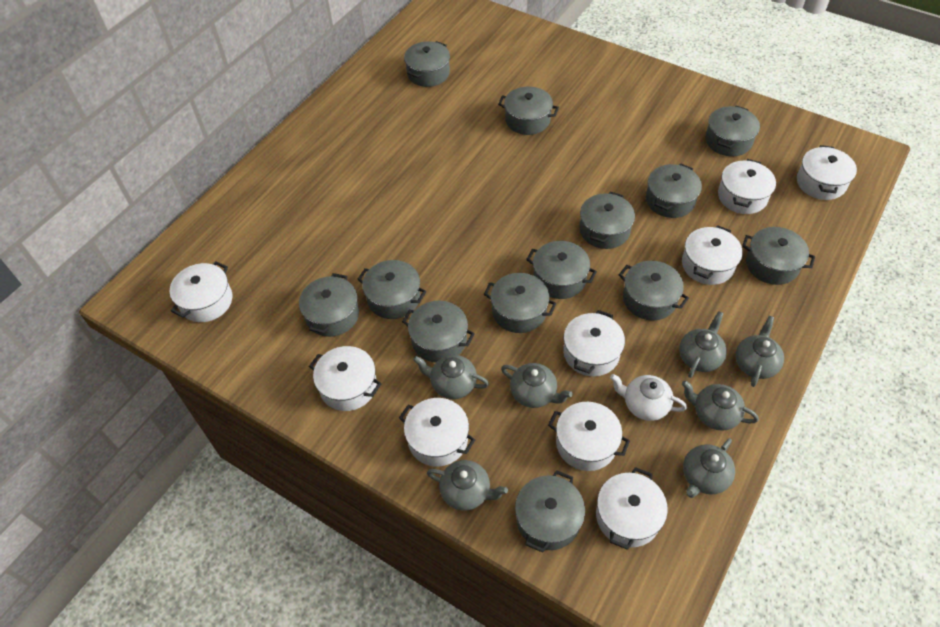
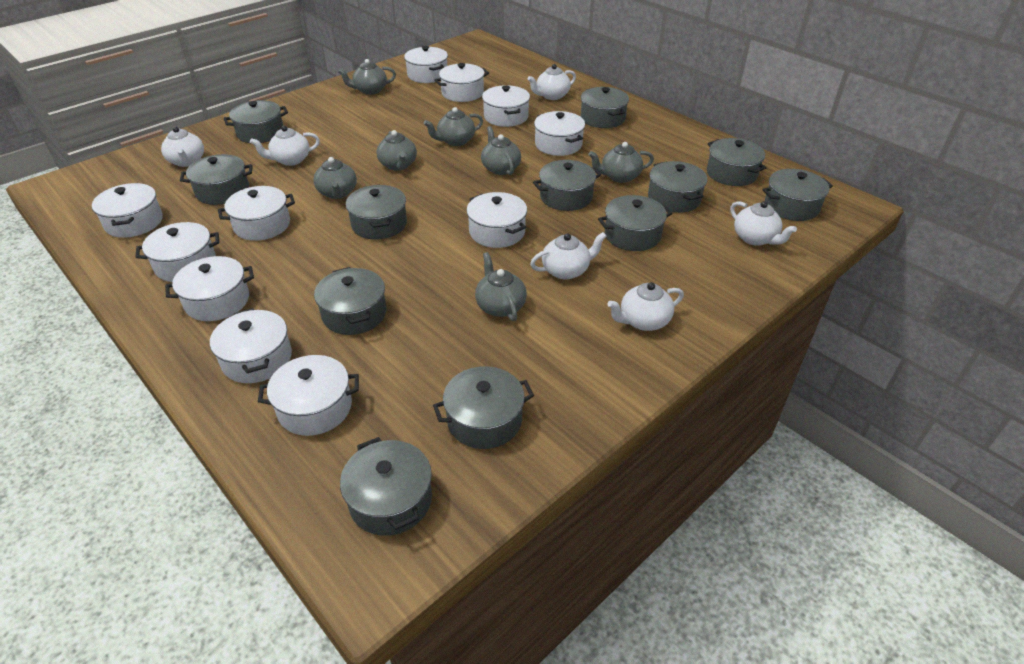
grey pot: 13 -> 12
white pot: 9 -> 11
white teapot: 1 -> 6

